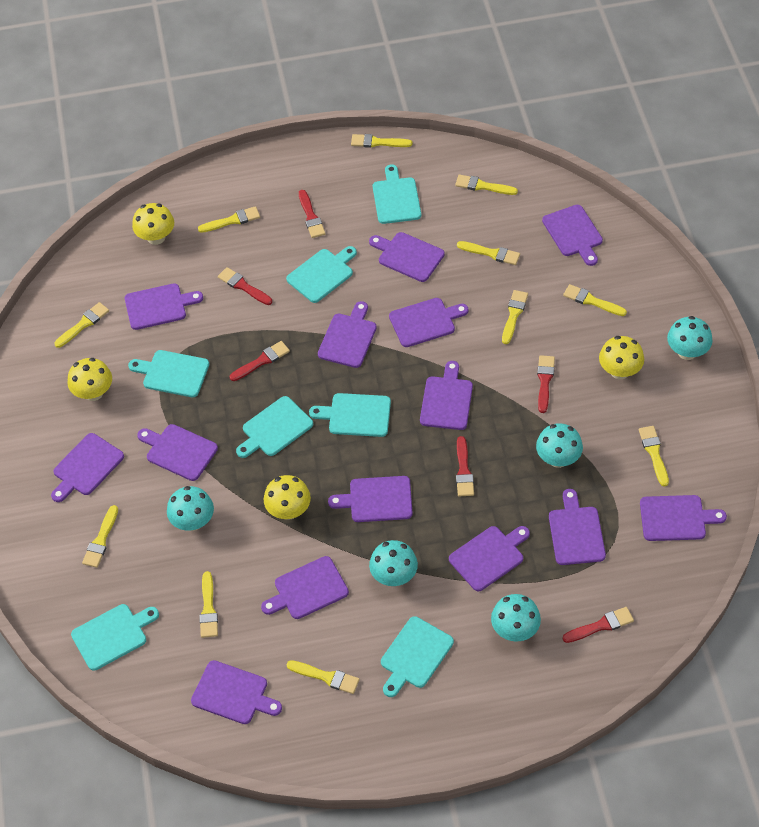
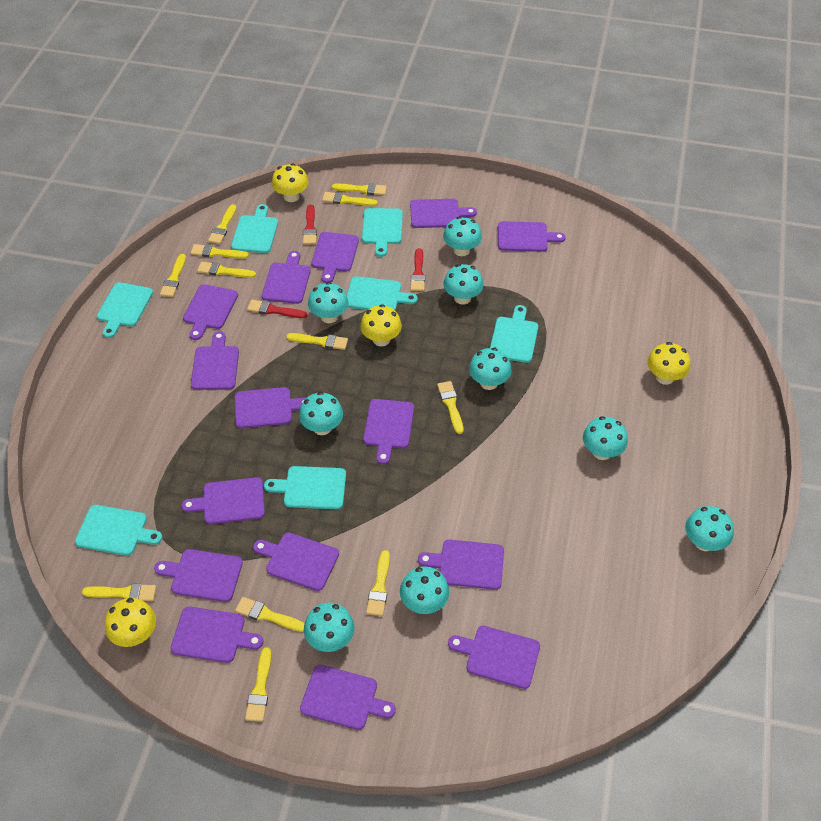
purple cutting board: 14 -> 15
red brush: 6 -> 3
turquoise mushroom: 5 -> 9
yellow brush: 11 -> 12

